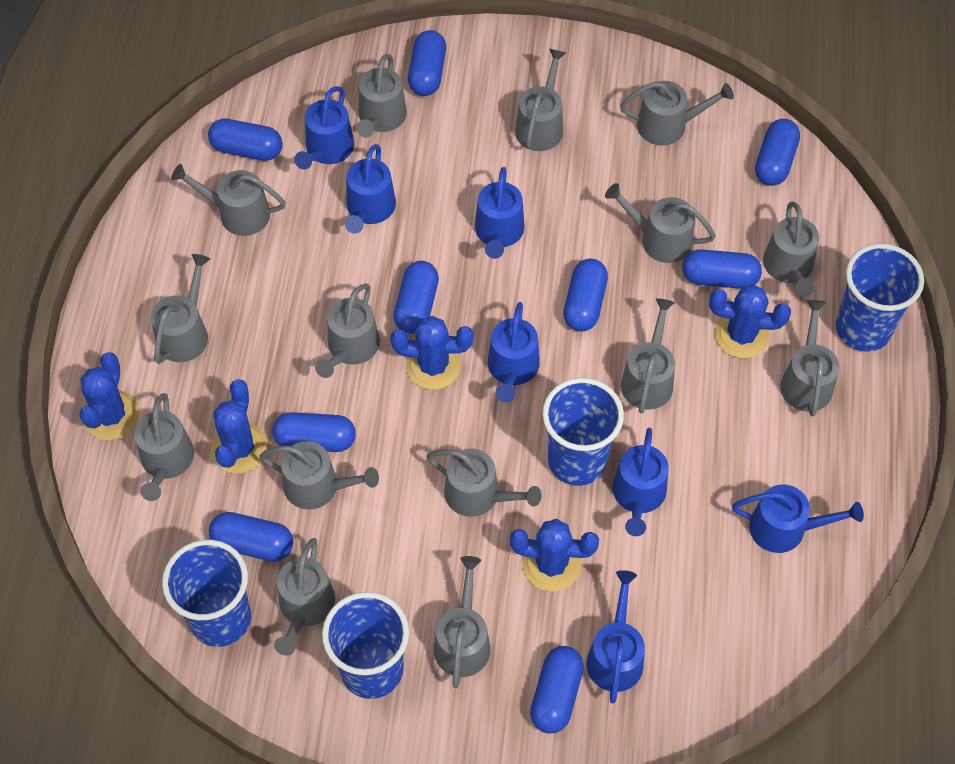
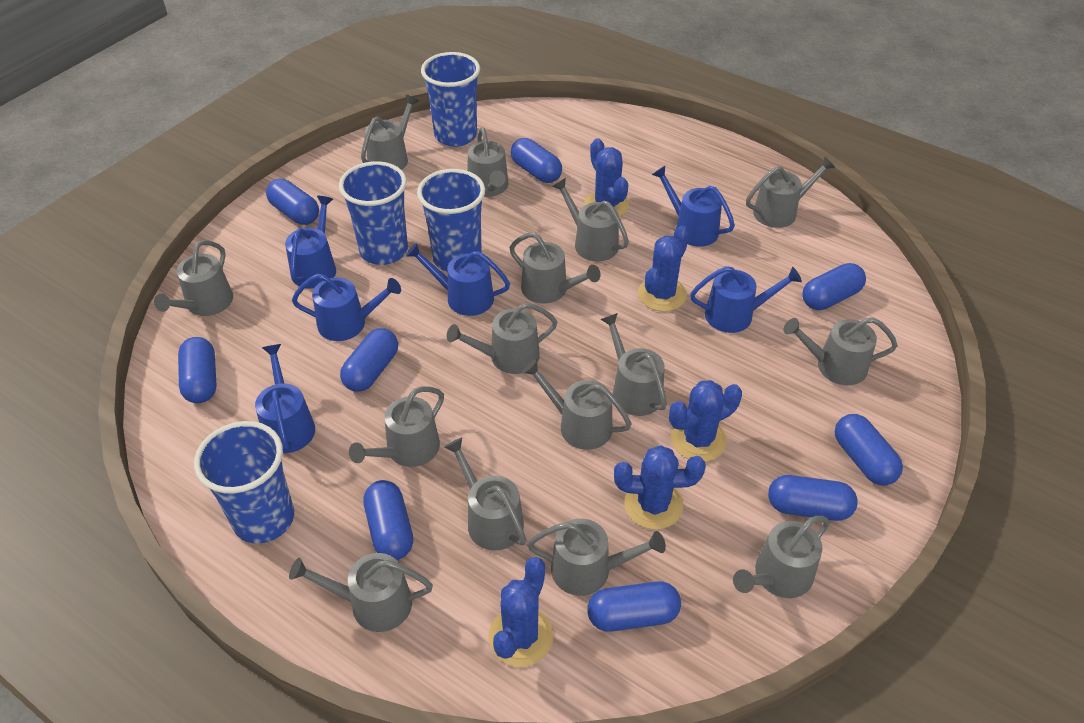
blue watering can: 7 -> 6

